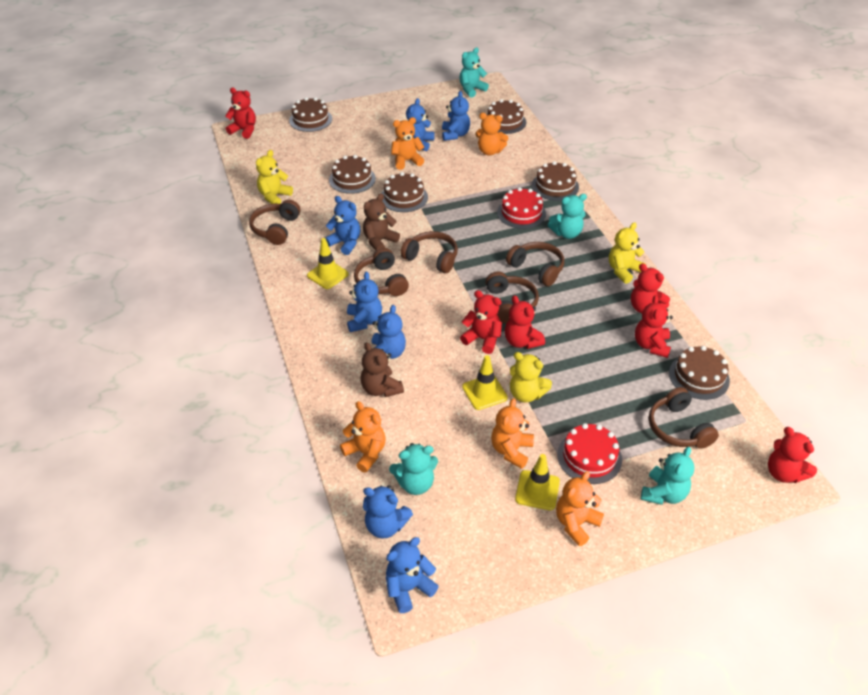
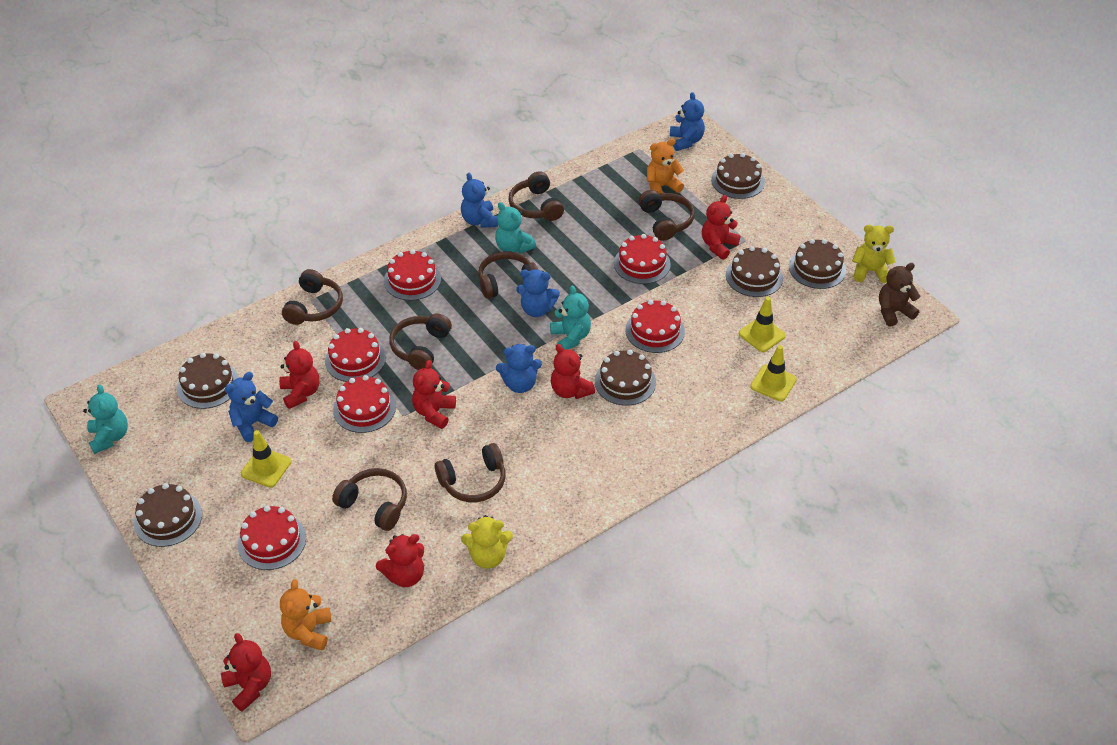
blue teddy bear: 7 -> 5
brown headphones: 6 -> 7
brown teddy bear: 2 -> 1
orange teddy bear: 5 -> 2
red cake: 2 -> 6
turquoise teddy bear: 4 -> 3
yellow teddy bear: 3 -> 2

